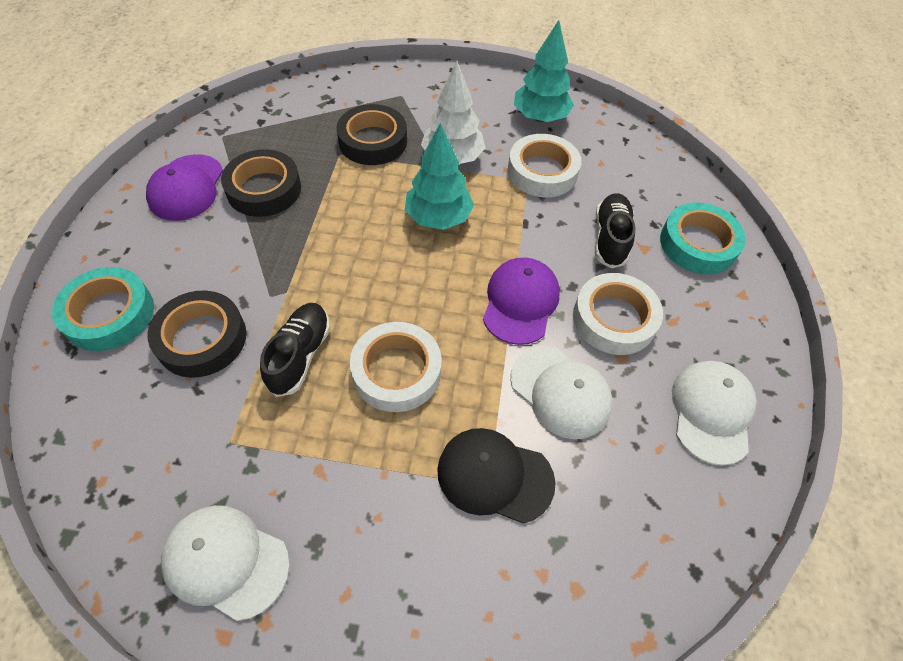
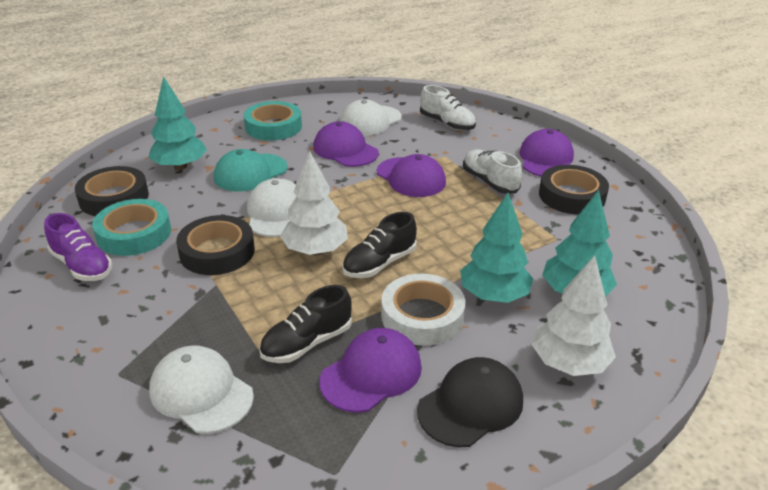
purple cap: 2 -> 4
purple shoe: 0 -> 1
turquoise cap: 0 -> 1
turquoise tree: 2 -> 3
white shoe: 0 -> 2
white tape: 3 -> 1
white tree: 1 -> 2

